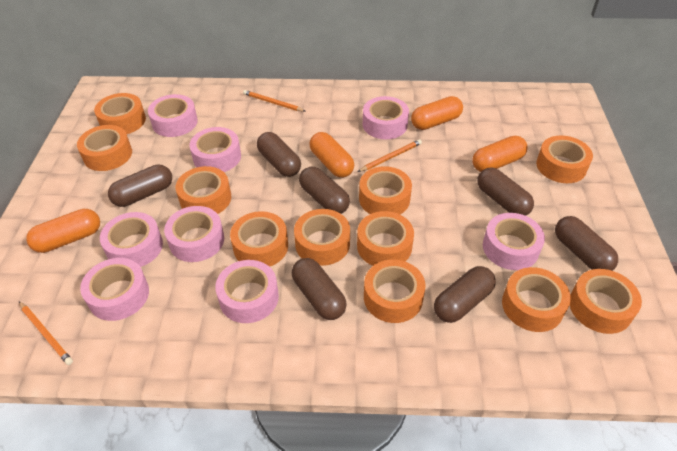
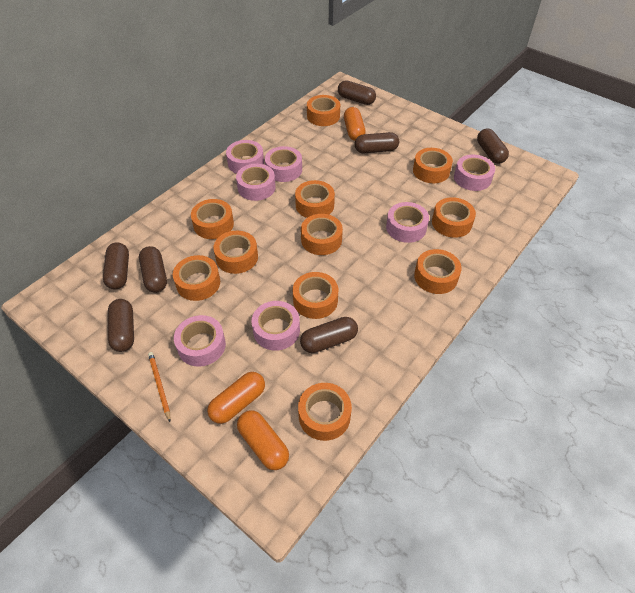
orange capsule: 4 -> 3
orange pencil: 3 -> 1
pink tape: 8 -> 7

